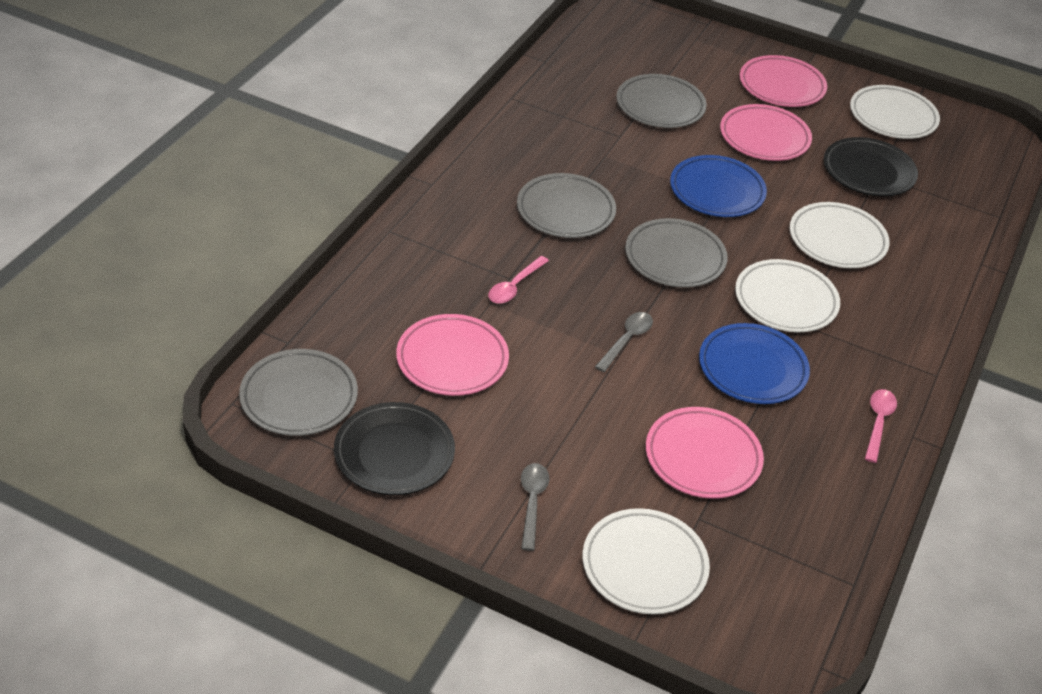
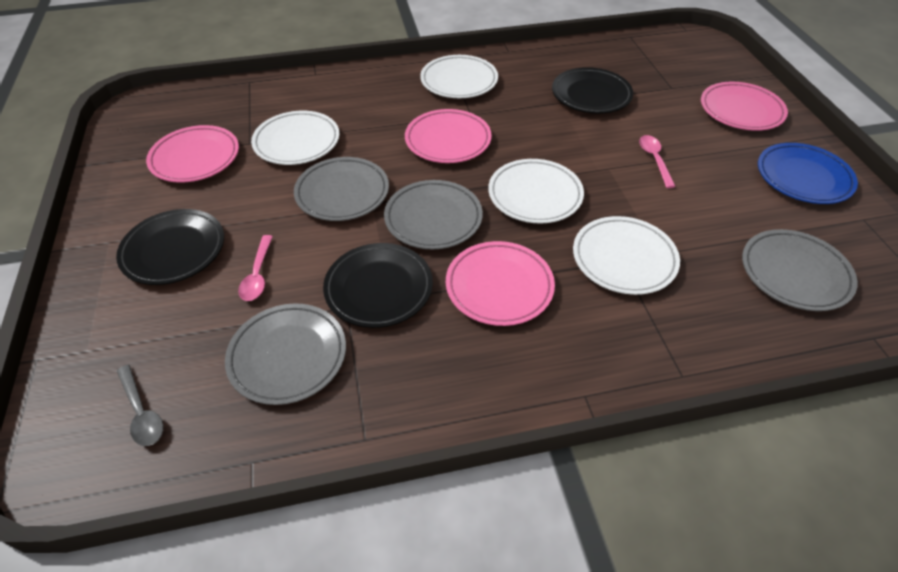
black plate: 2 -> 3
blue plate: 2 -> 1
grey spoon: 2 -> 1

